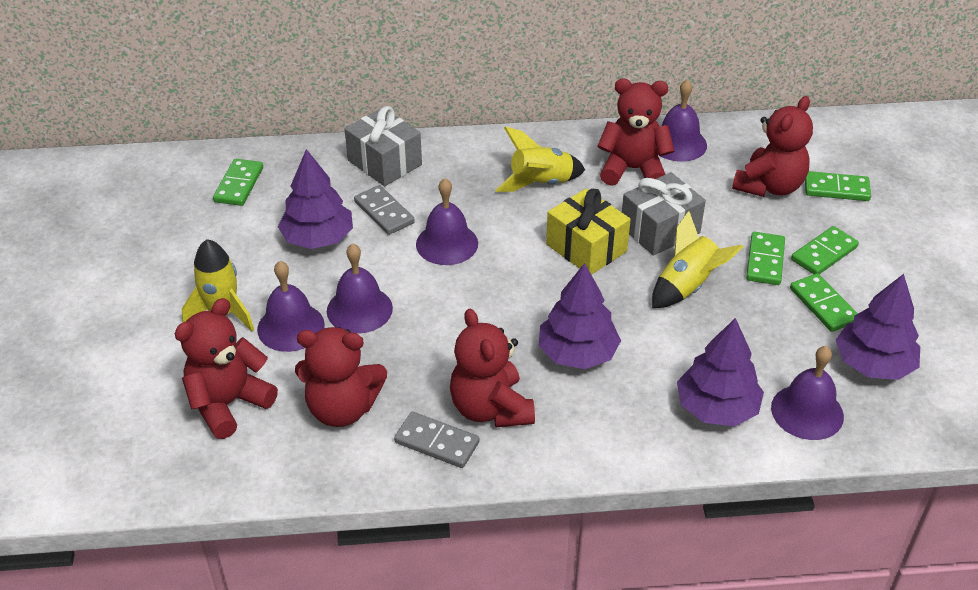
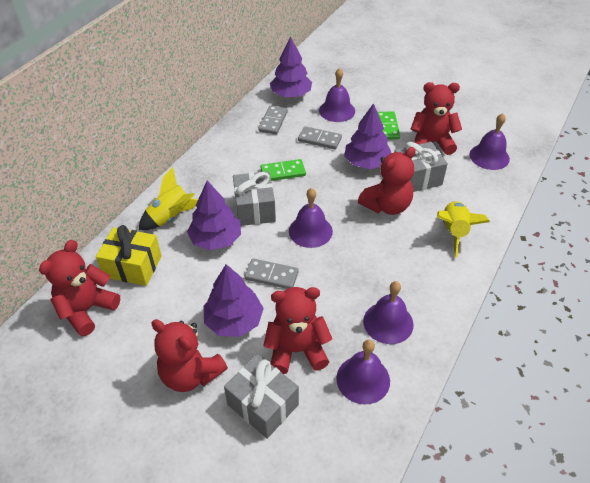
green domino: 5 -> 2
grey domino: 2 -> 3
grey gift: 2 -> 3
yellow rocket: 3 -> 2

